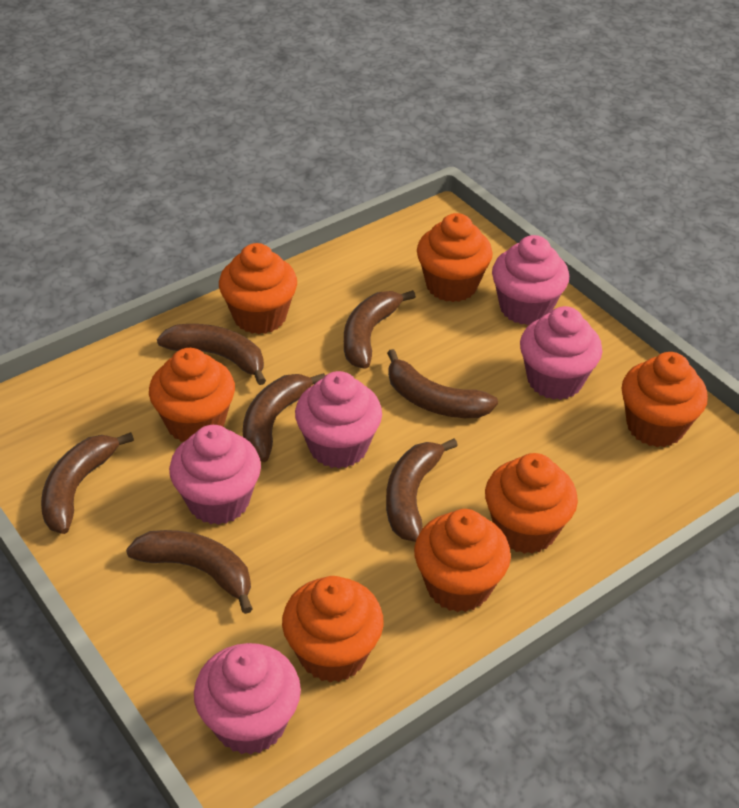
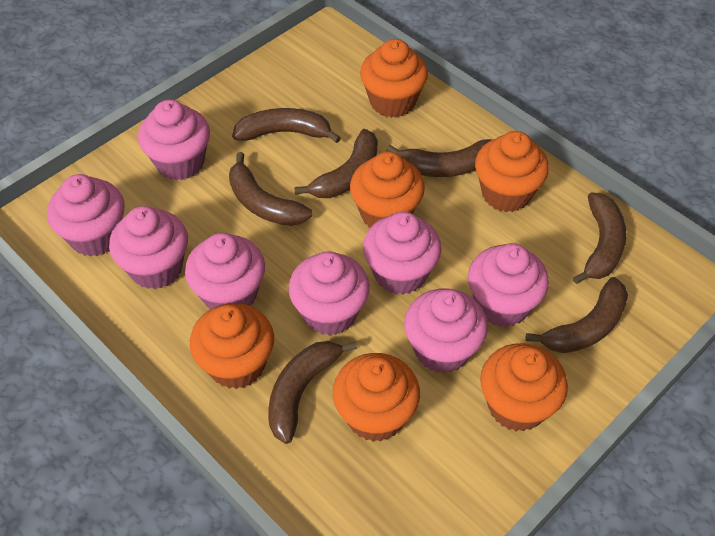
orange cupcake: 7 -> 6
pink cupcake: 5 -> 8

